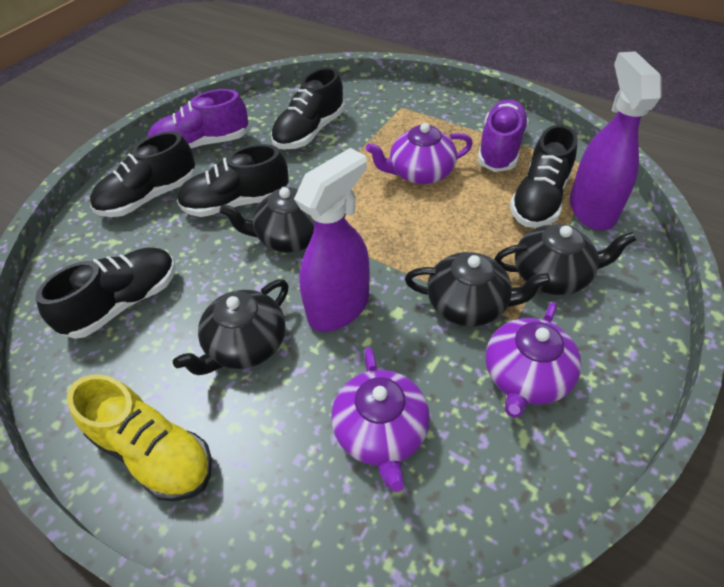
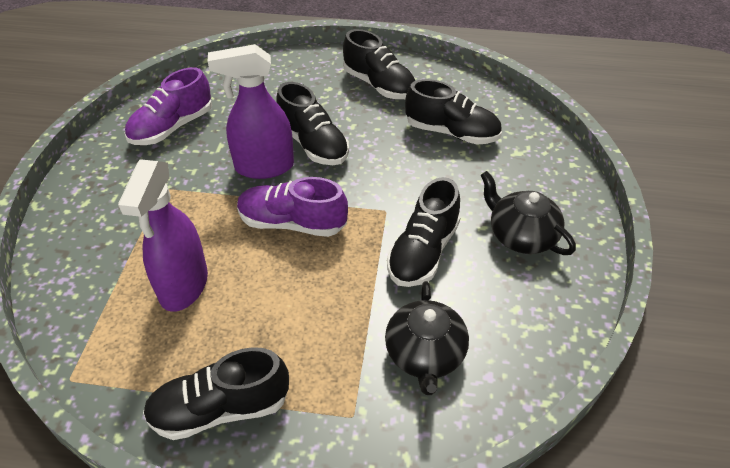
black teapot: 4 -> 2
purple teapot: 3 -> 0
yellow shoe: 1 -> 0

